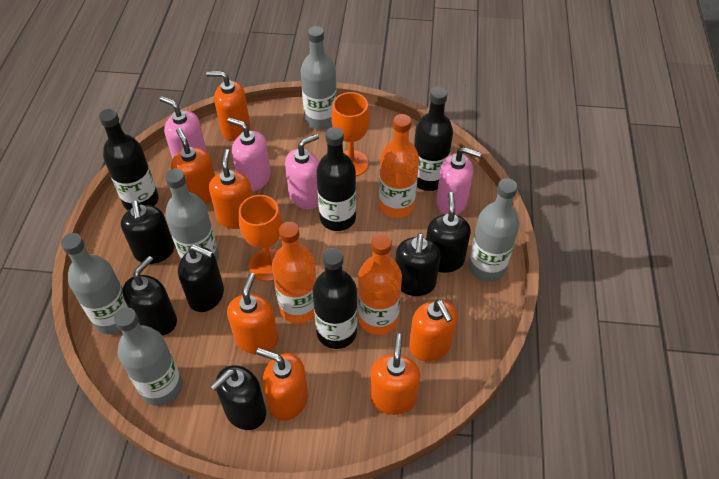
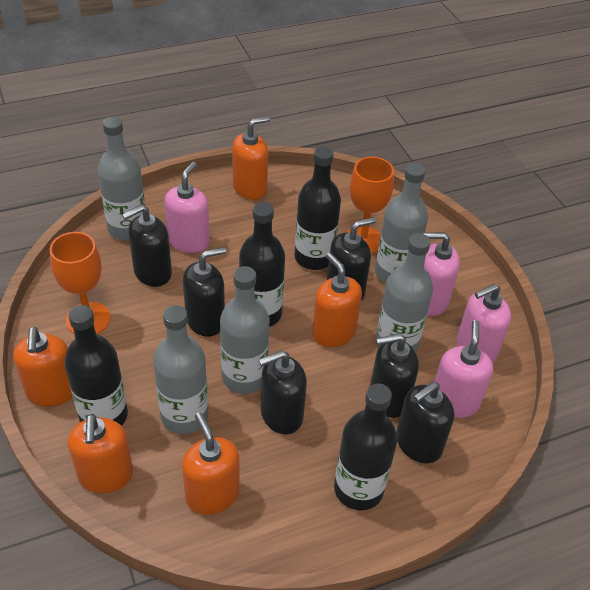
orange bottle: 3 -> 0
orange soap dispenser: 7 -> 5

